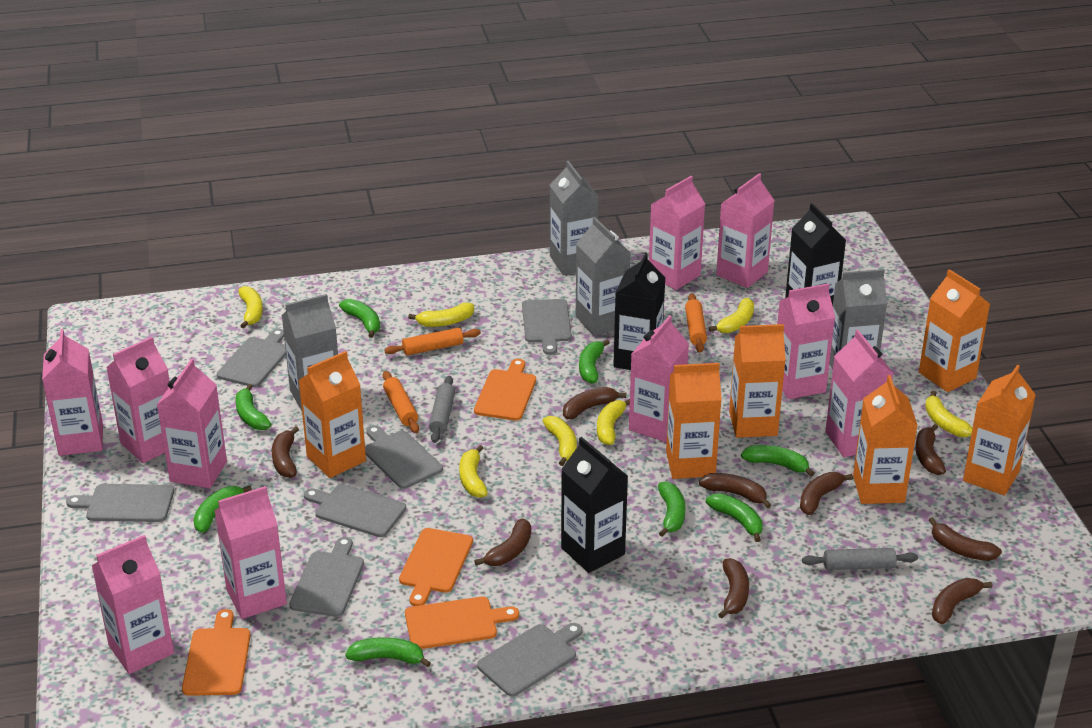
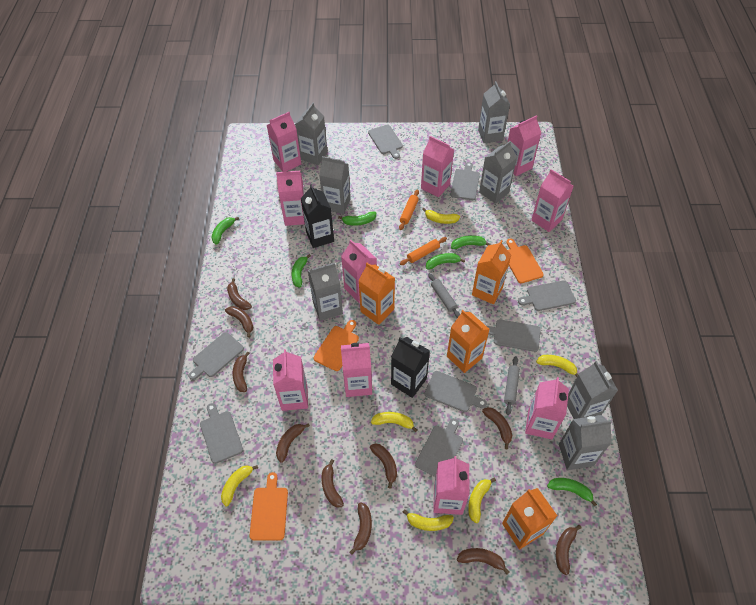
black carton: 3 -> 2
brown banana: 9 -> 10
green banana: 8 -> 6
grey carton: 4 -> 7
grey cutting board: 7 -> 8
orange carton: 6 -> 4
orange cutting board: 4 -> 3
orange rolling pin: 3 -> 2
yellow banana: 7 -> 6

